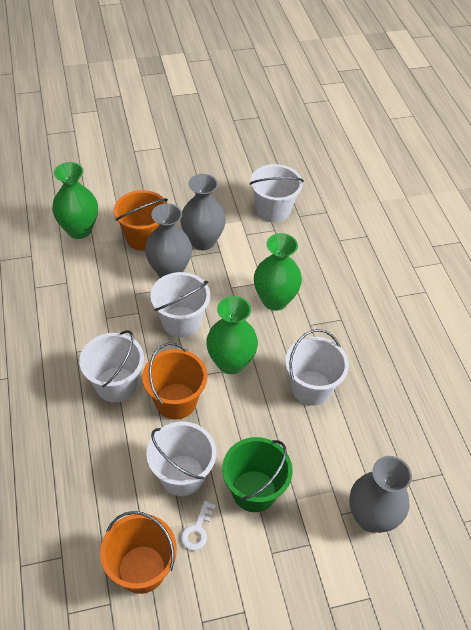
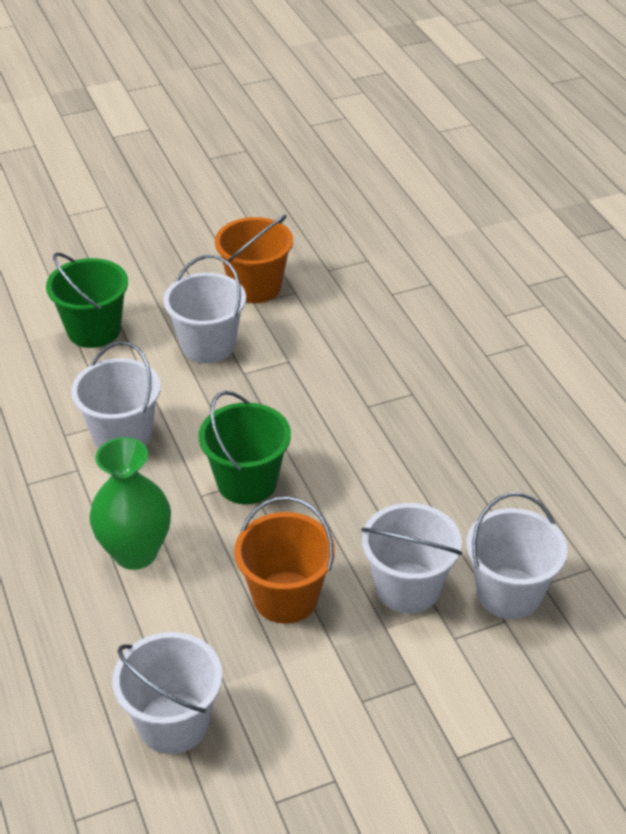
green bucket: 1 -> 2
green vase: 3 -> 1
grey vase: 3 -> 0
orange bucket: 3 -> 2
white key: 1 -> 0

